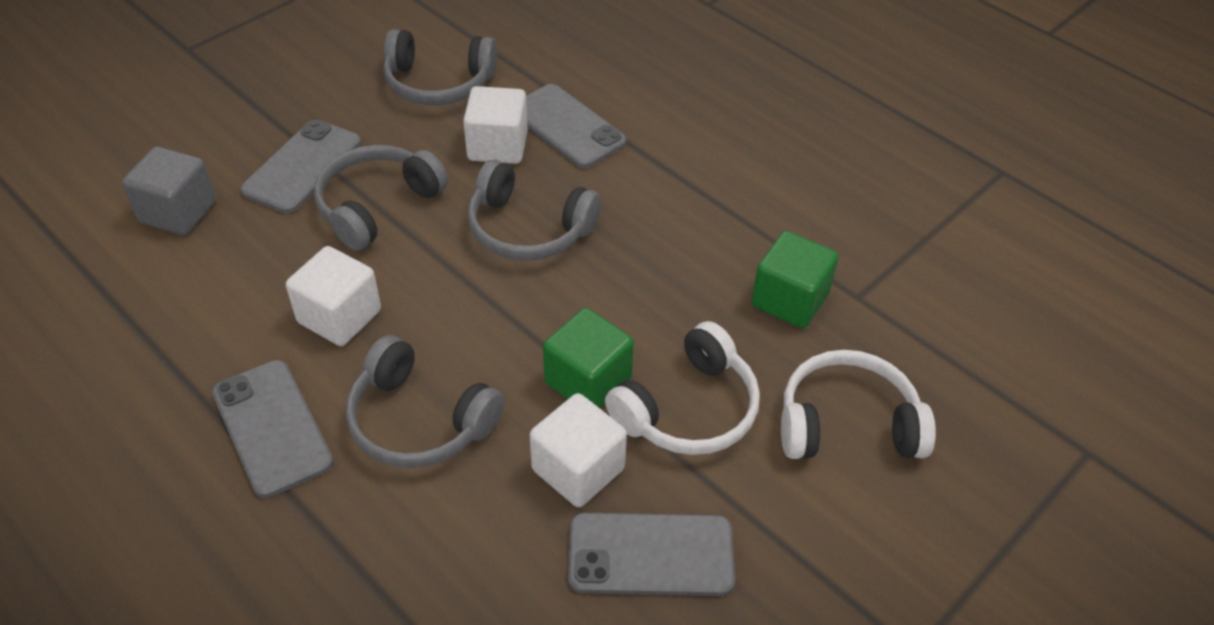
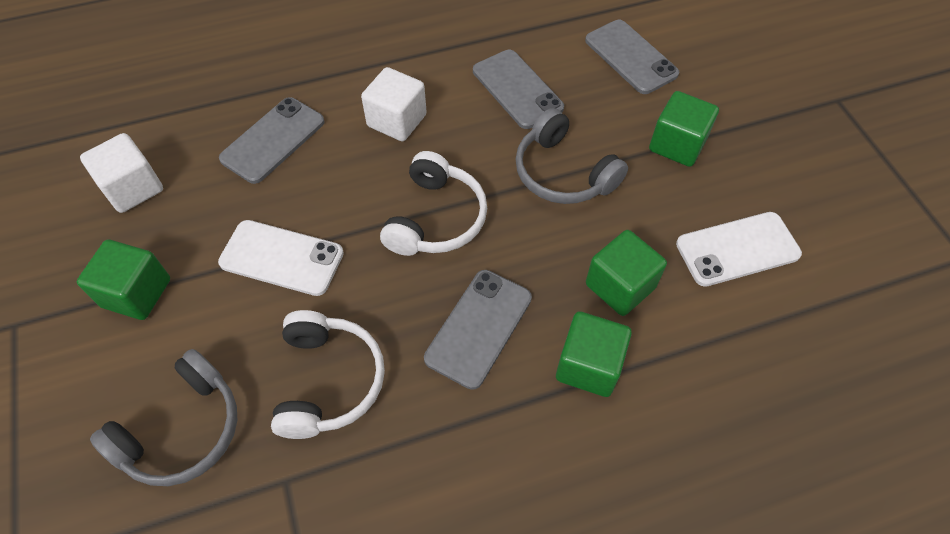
green cube: 2 -> 4
grey cube: 1 -> 0
grey headphones: 4 -> 2
white cube: 3 -> 2
white phone: 0 -> 2

